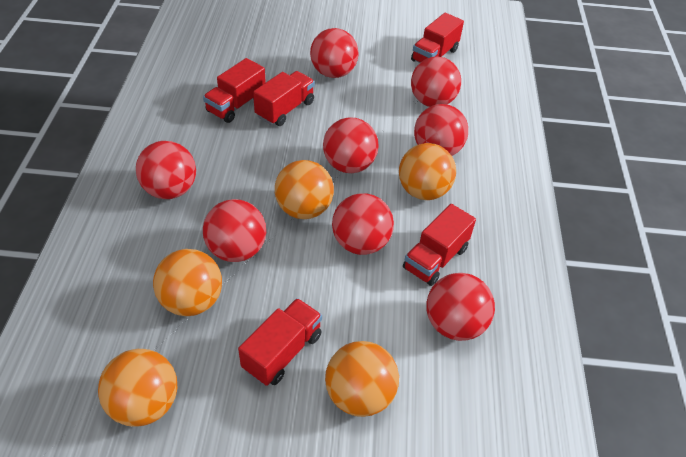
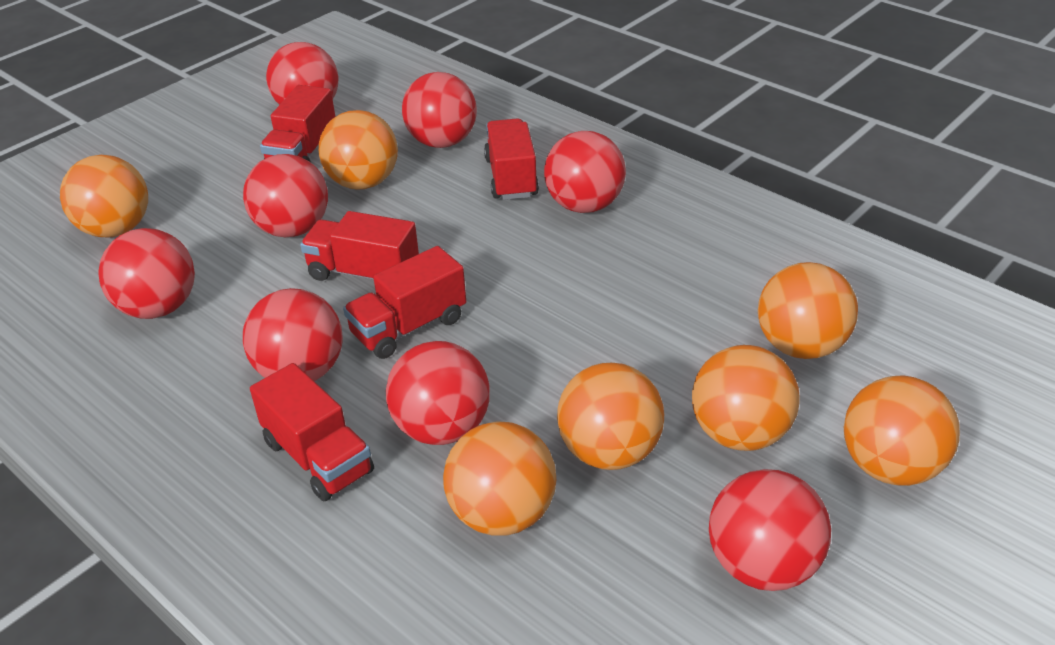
orange ball: 5 -> 7

